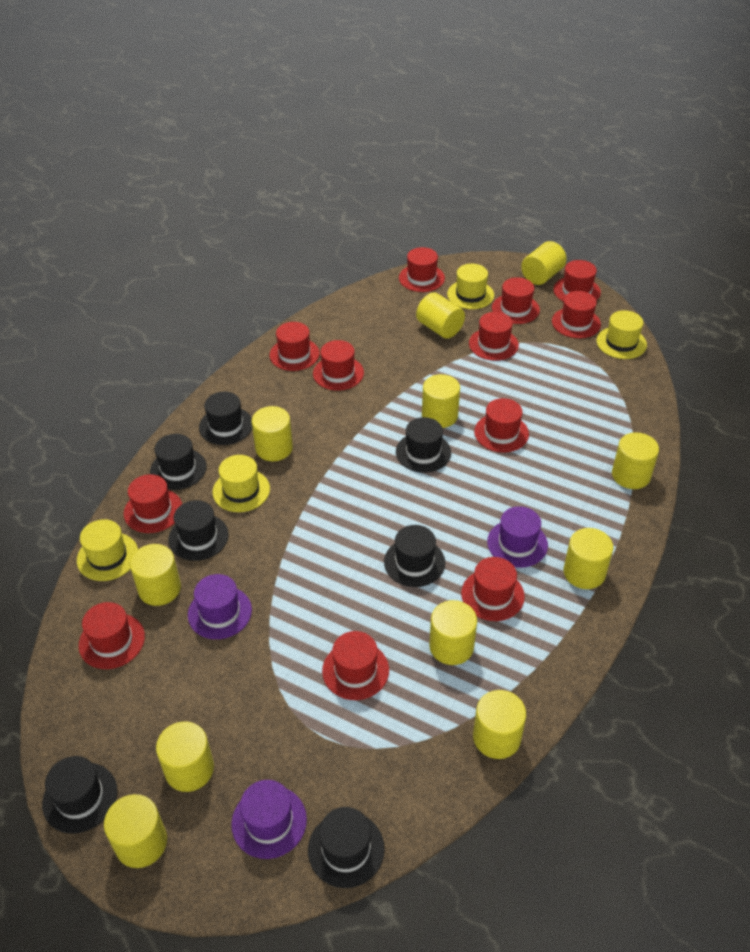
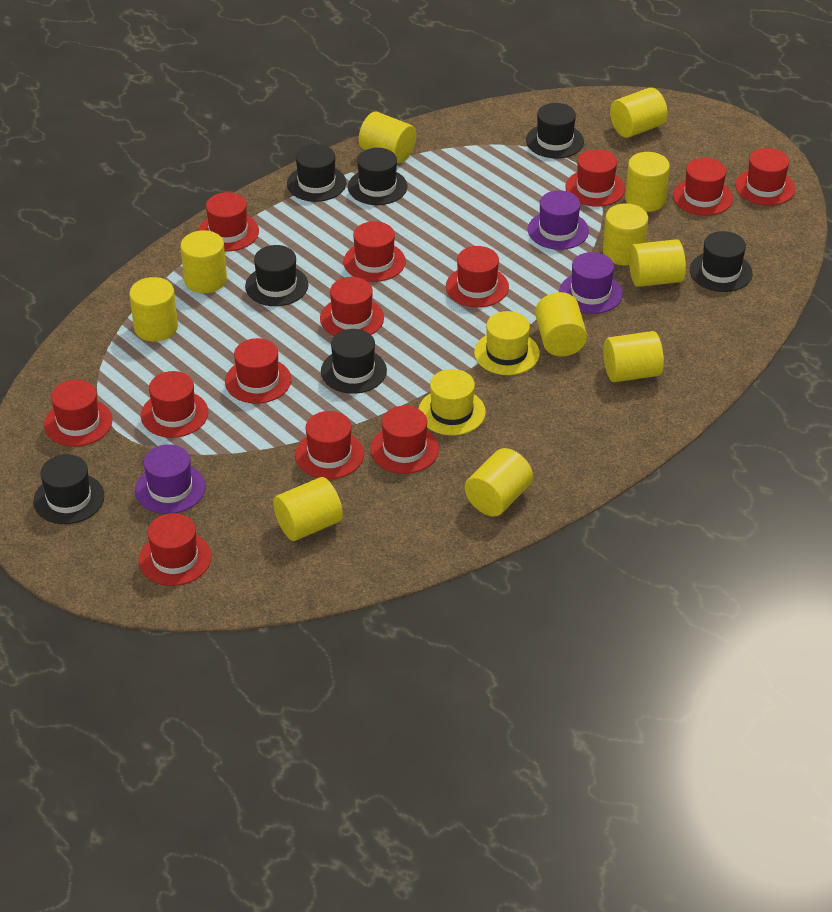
red hat: 12 -> 13
yellow hat: 4 -> 2

